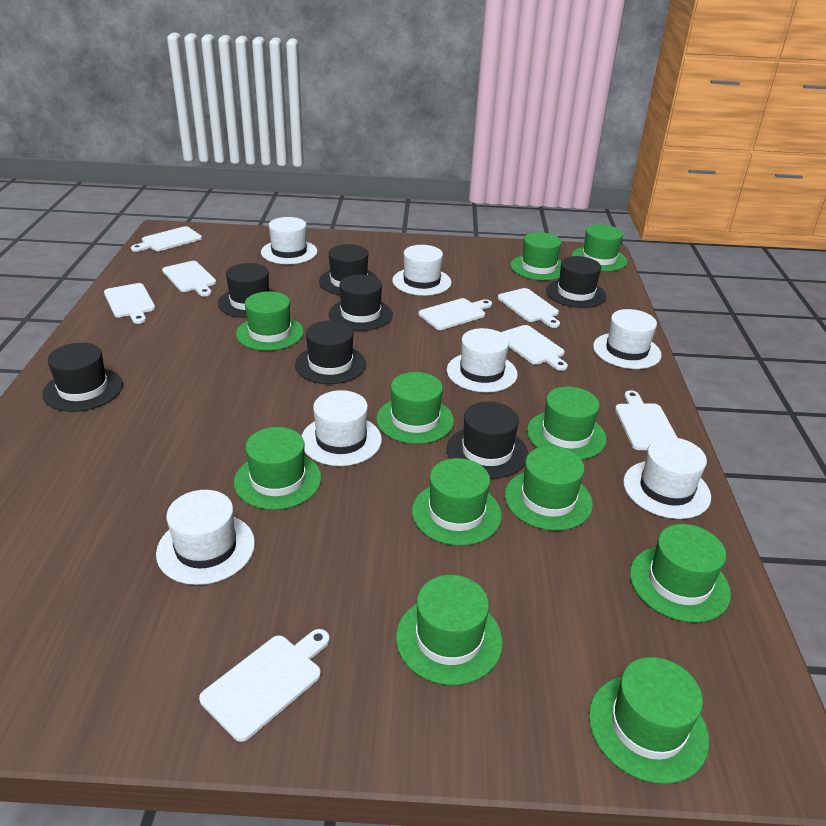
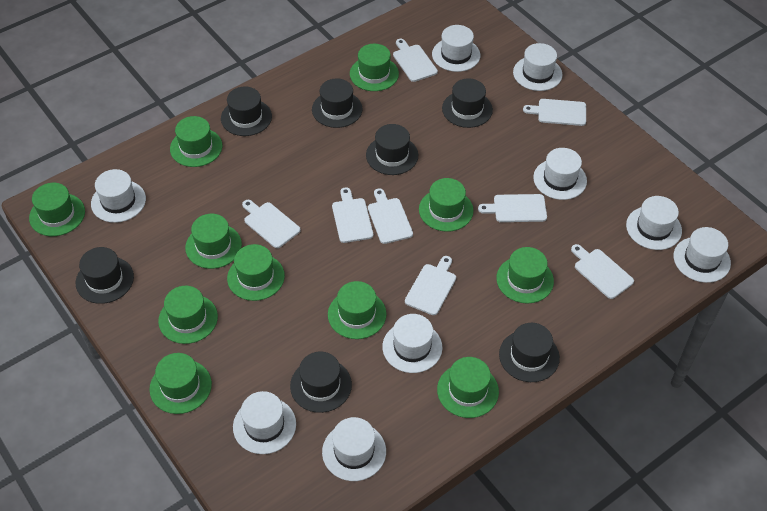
white hat: 7 -> 9

